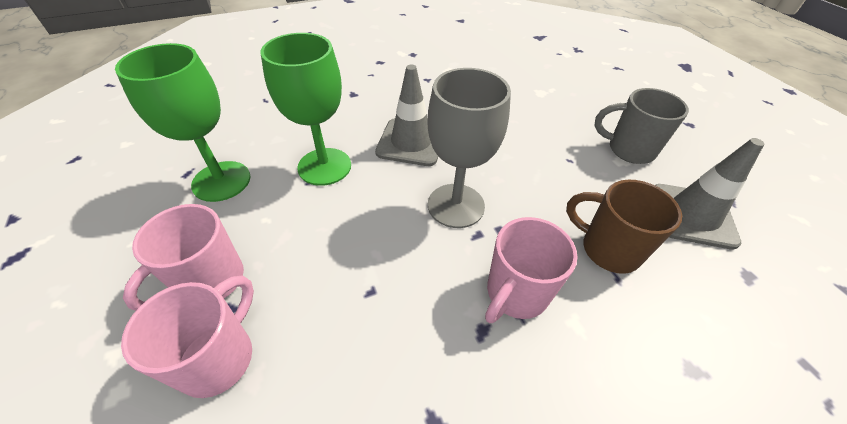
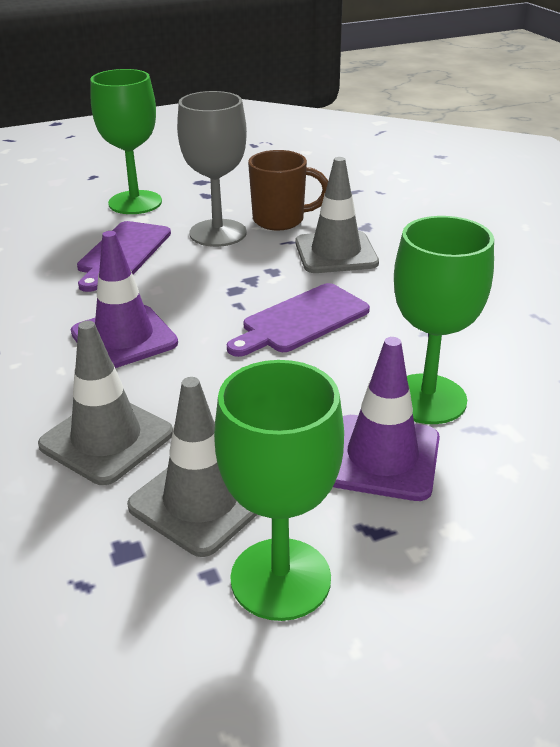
green goblet: 2 -> 3
grey mug: 1 -> 0
grey traffic cone: 2 -> 3
pink mug: 3 -> 0
purple cutting board: 0 -> 2
purple traffic cone: 0 -> 2

